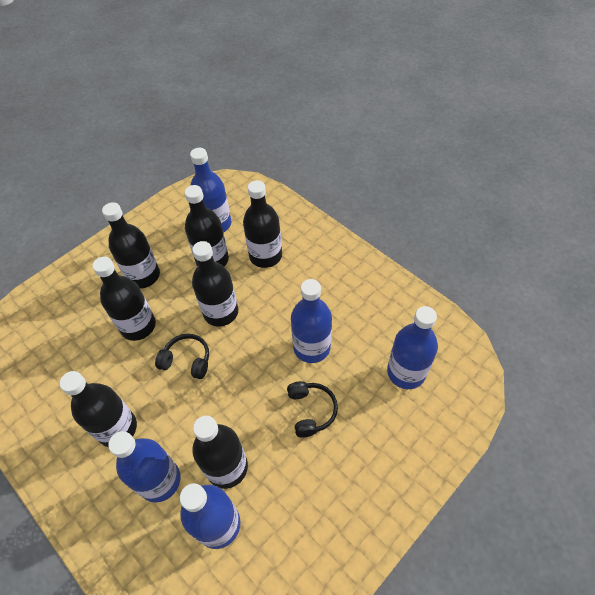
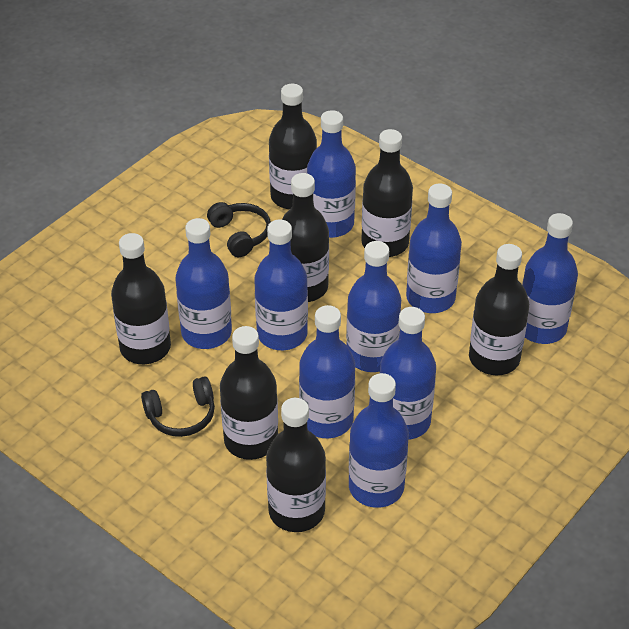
blue bottle: 5 -> 9

